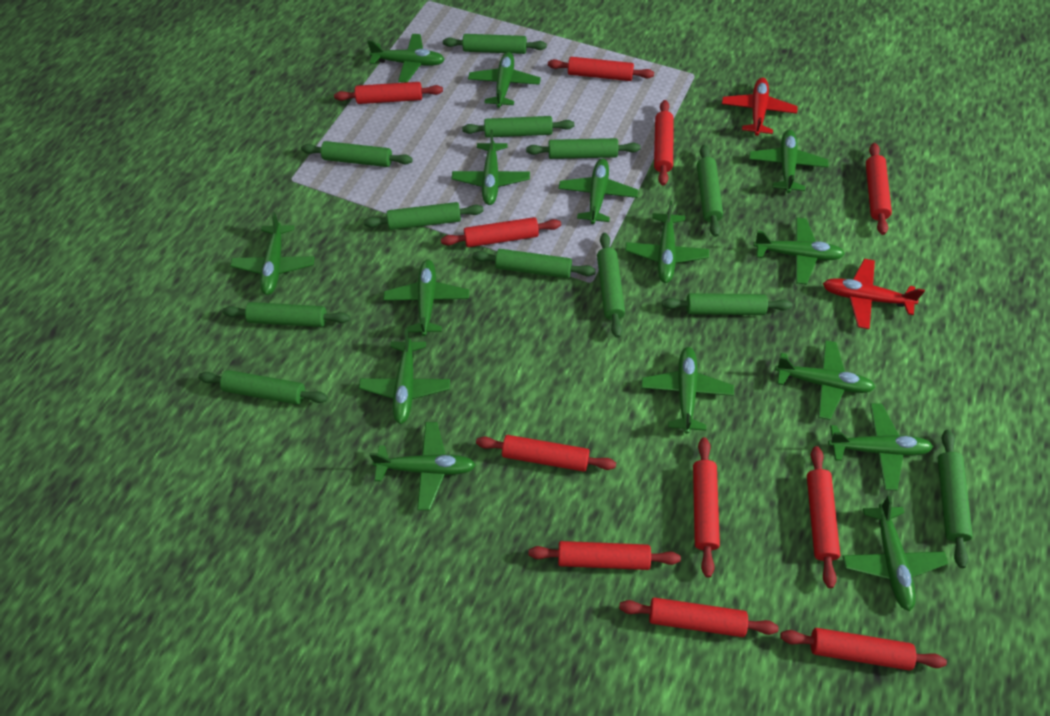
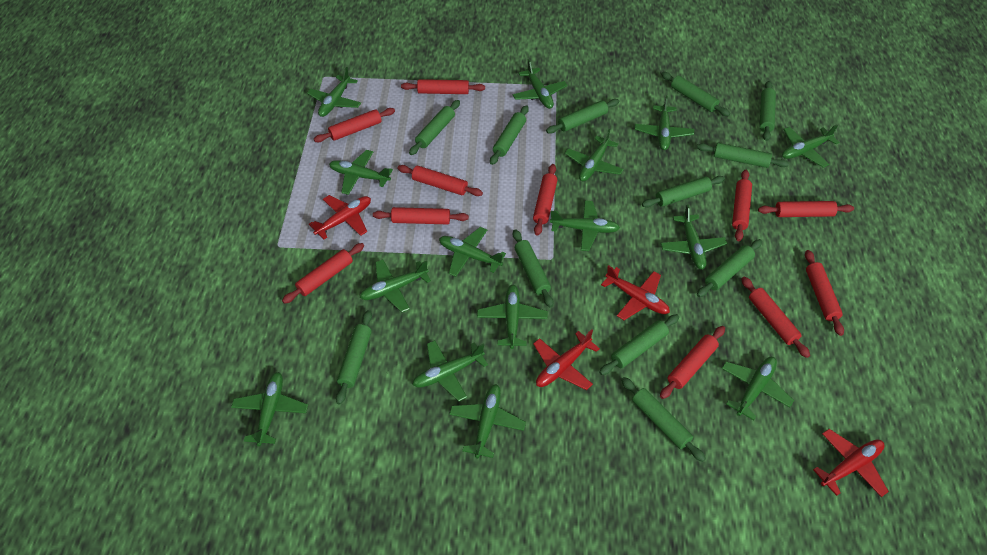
red plane: 2 -> 4

